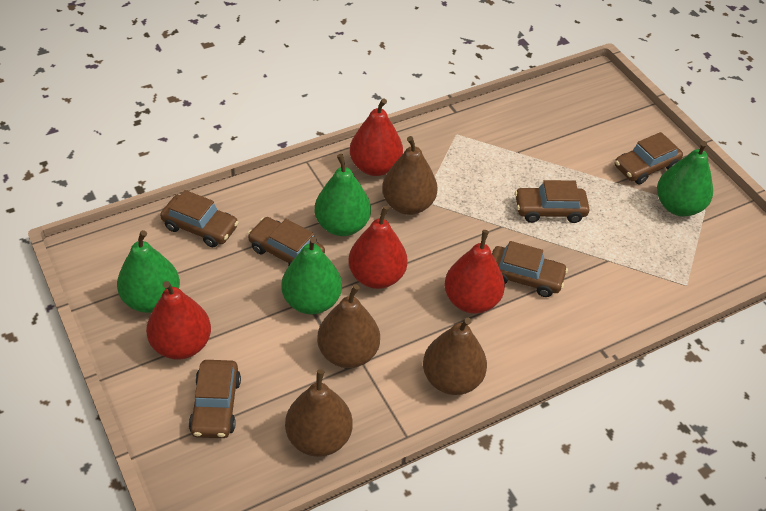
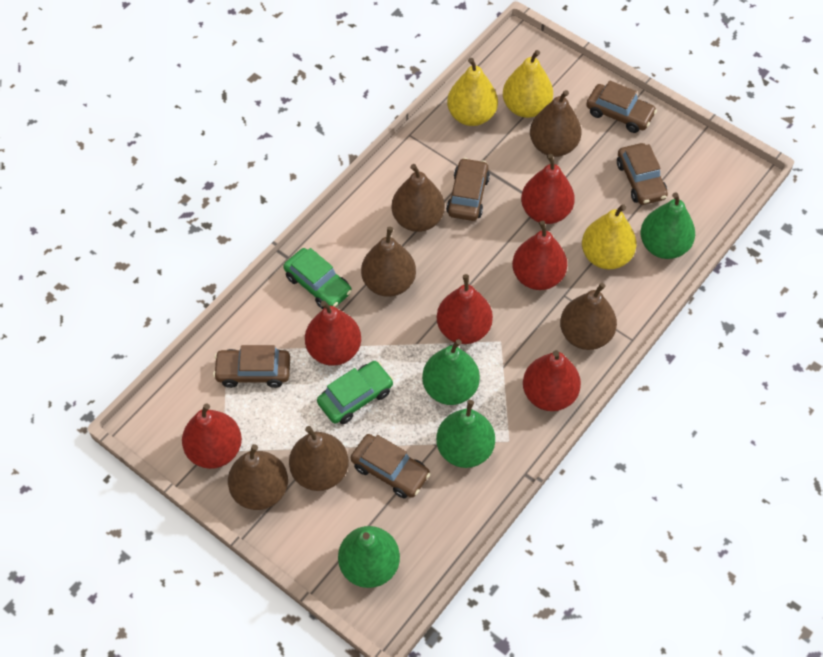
brown car: 6 -> 5
brown pear: 4 -> 6
green car: 0 -> 2
red pear: 4 -> 6
yellow pear: 0 -> 3

